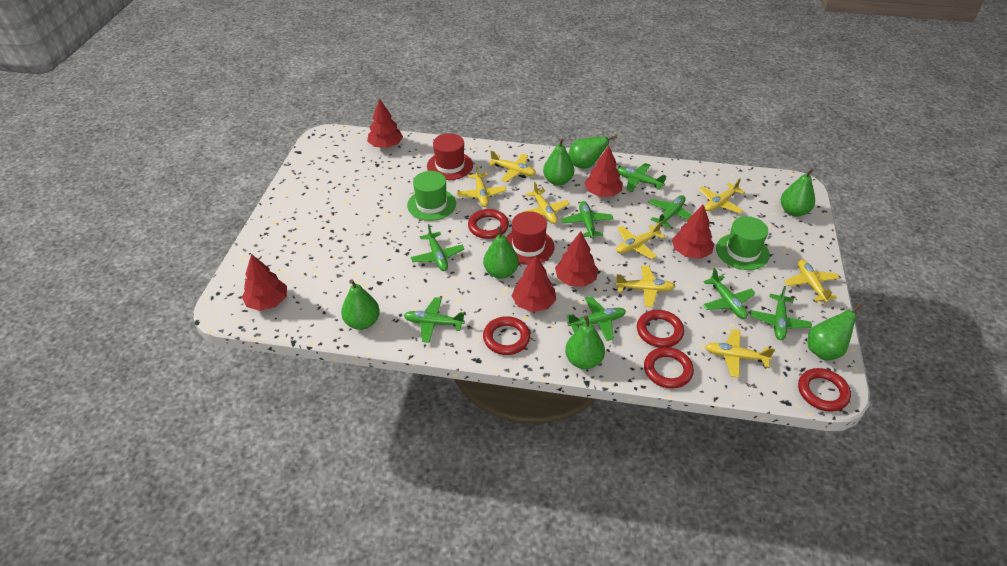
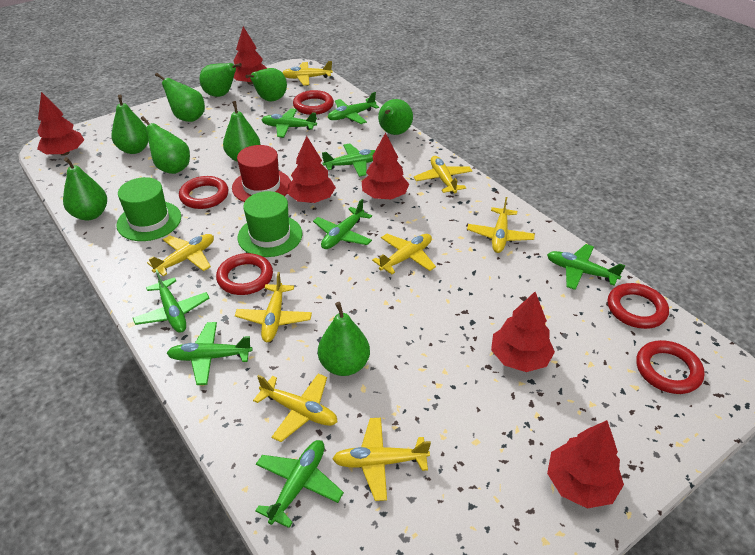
green pear: 7 -> 9
red hat: 2 -> 1

